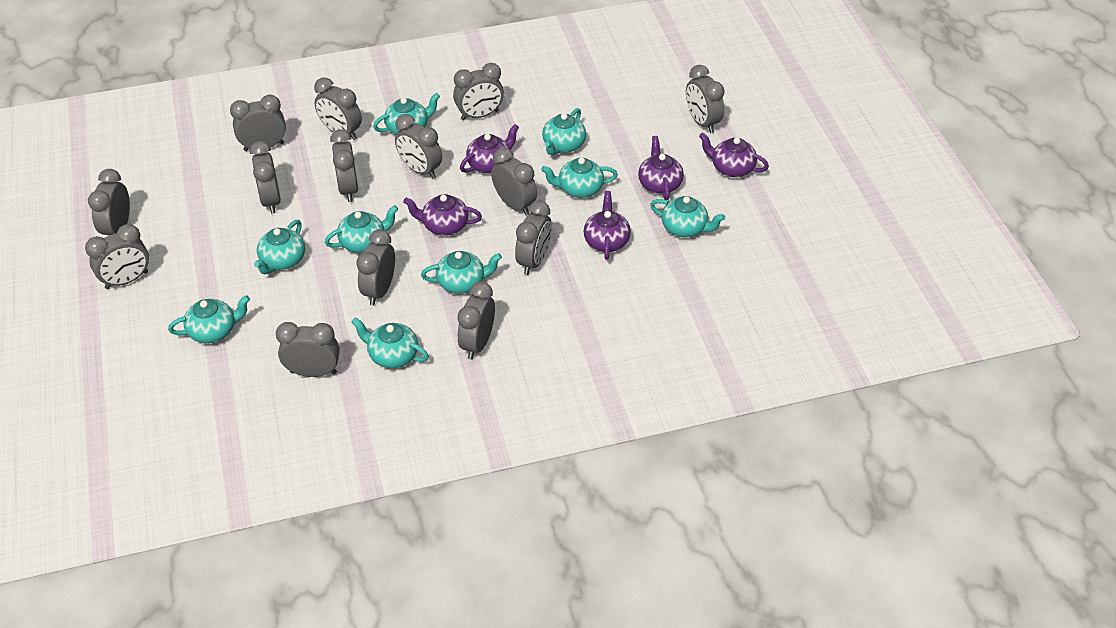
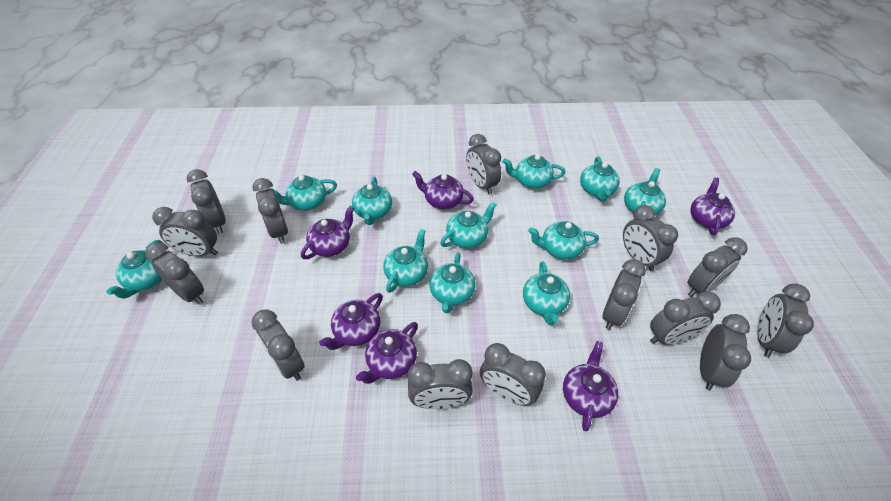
purple teapot: 5 -> 6
turquoise teapot: 9 -> 11

